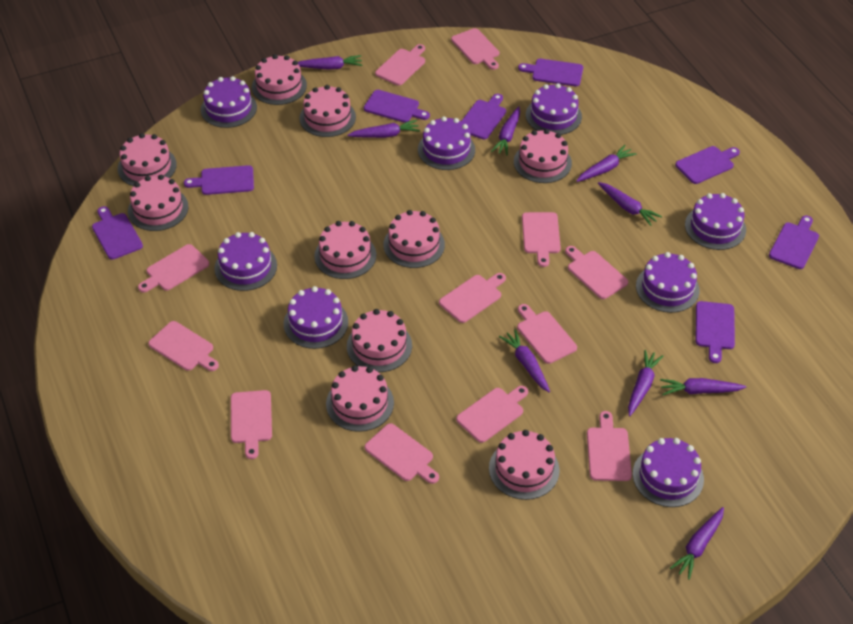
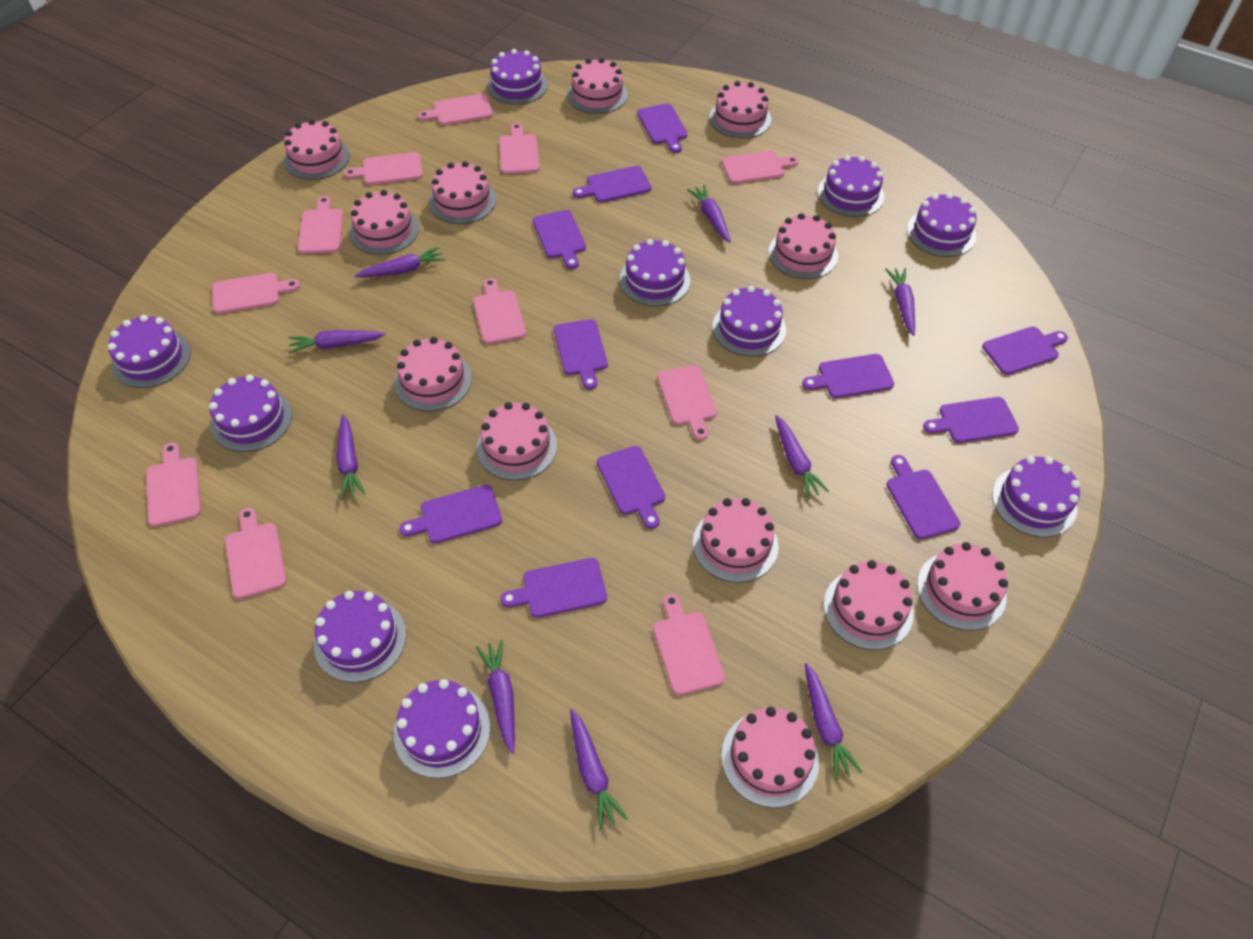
pink cake: 10 -> 12
pink cutting board: 12 -> 11
purple cake: 8 -> 10
purple cutting board: 8 -> 11

